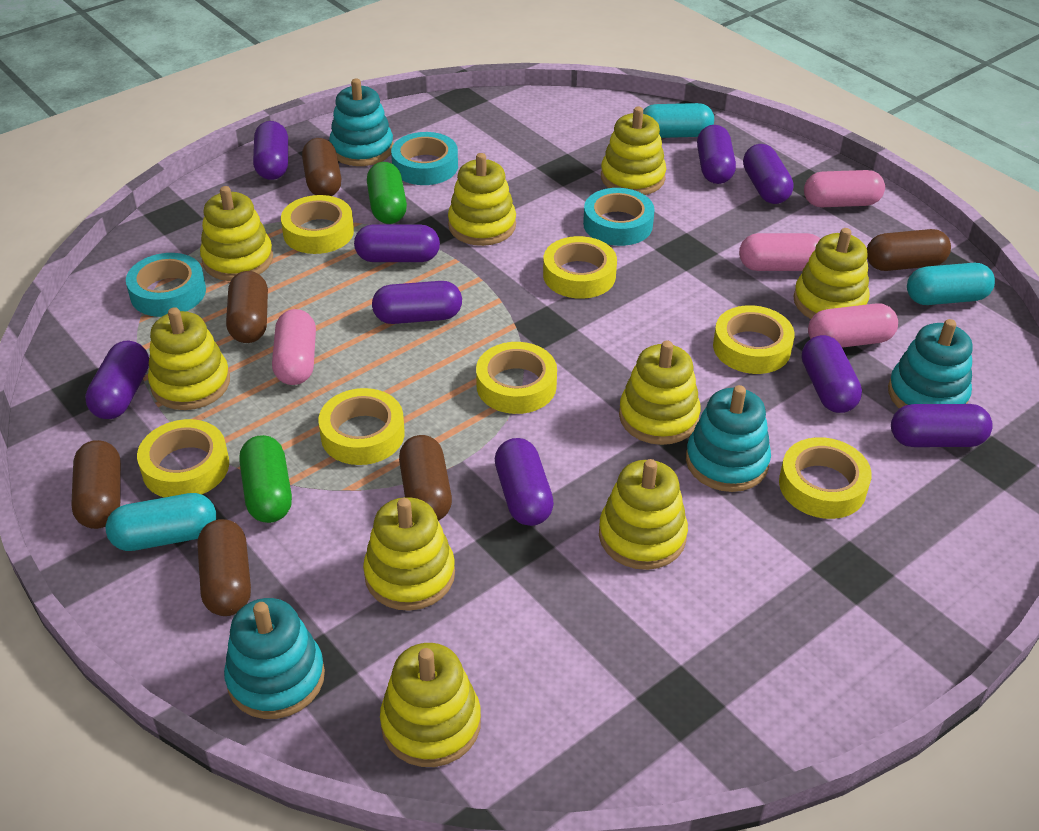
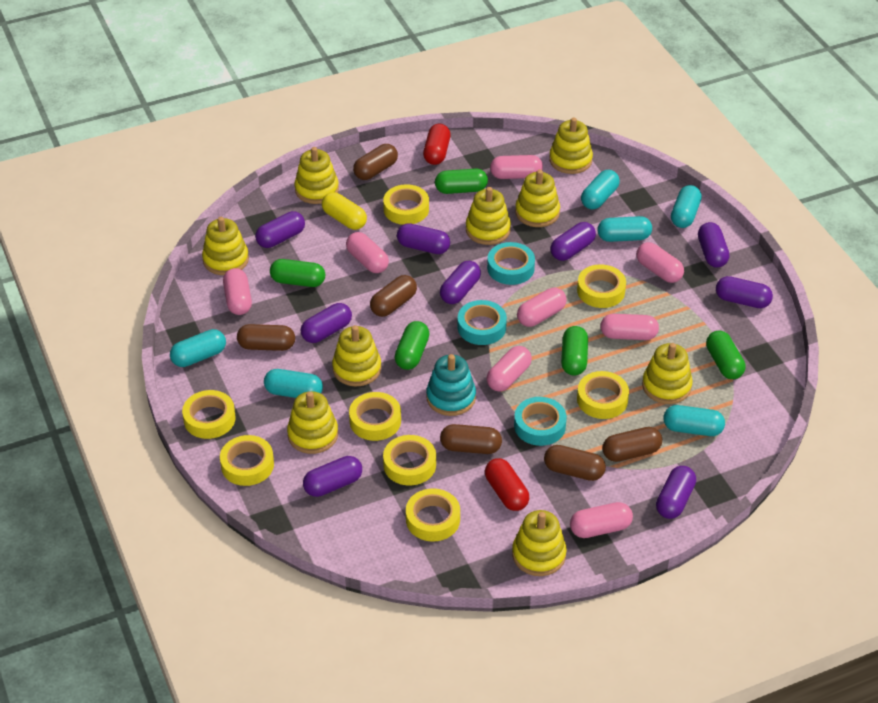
green capsule: 2 -> 5
pink capsule: 4 -> 8
red capsule: 0 -> 2
turquoise capsule: 3 -> 6
turquoise stacking toy: 4 -> 1
yellow capsule: 0 -> 1
yellow tape: 7 -> 8

